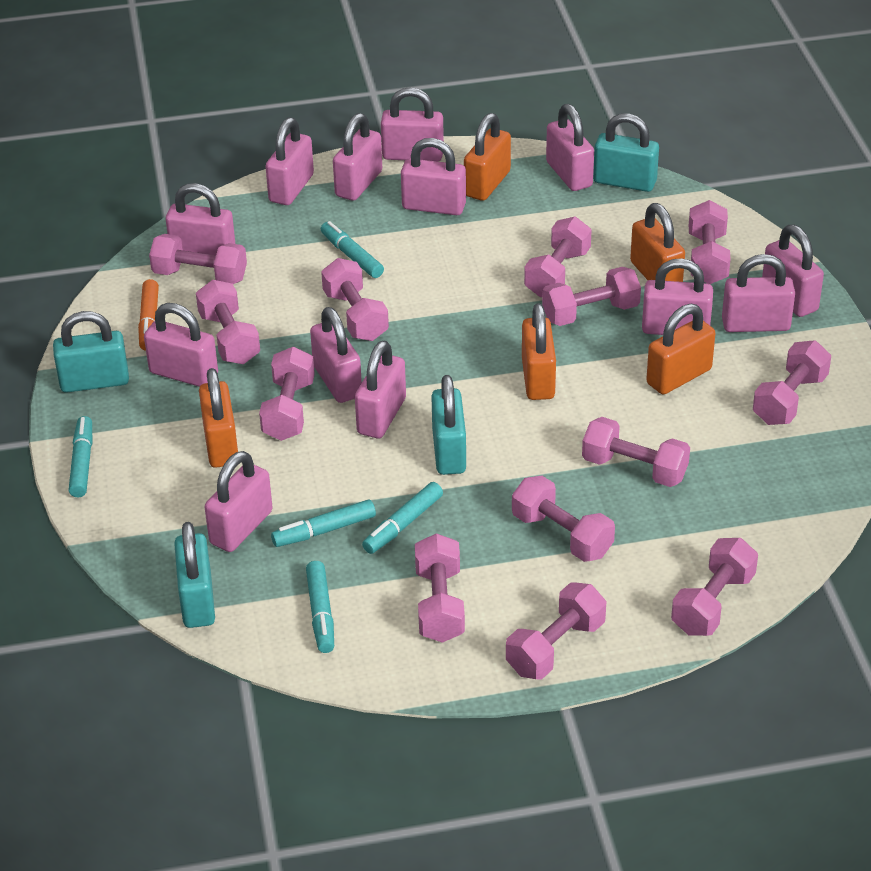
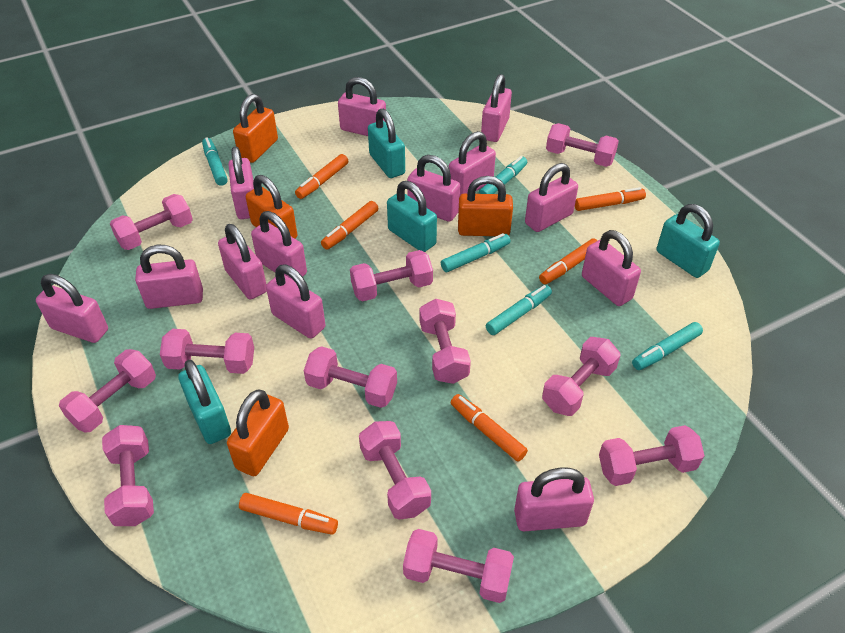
orange marker: 1 -> 6
orange padlock: 5 -> 4
pink dumbbell: 13 -> 12

